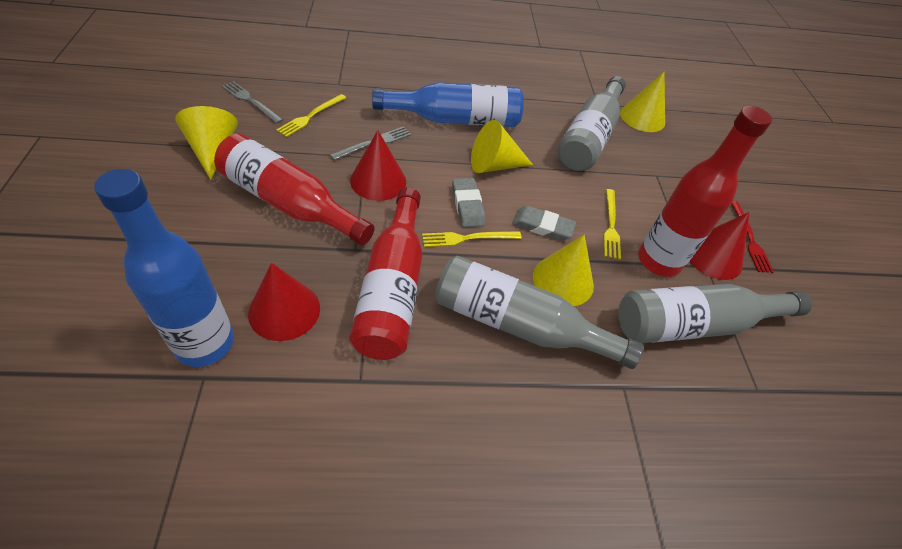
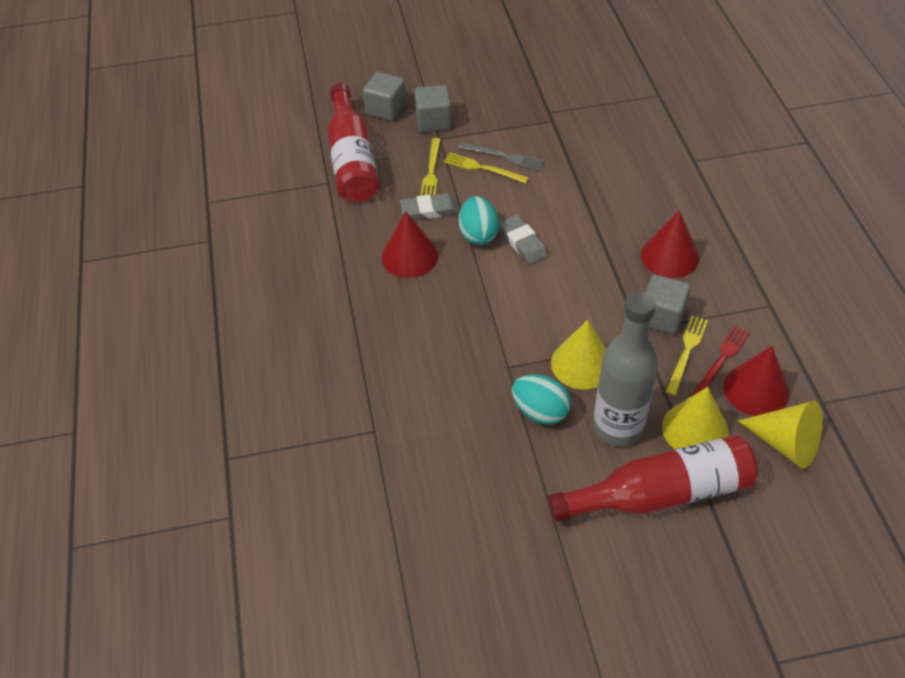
blue bottle: 2 -> 0
grey bottle: 3 -> 1
grey cube: 0 -> 3
grey fork: 2 -> 1
red bottle: 3 -> 2
turquoise egg: 0 -> 2
yellow cone: 4 -> 3

